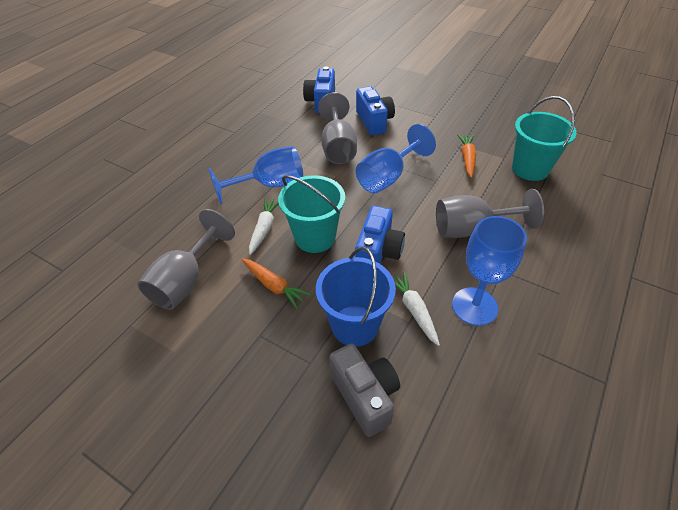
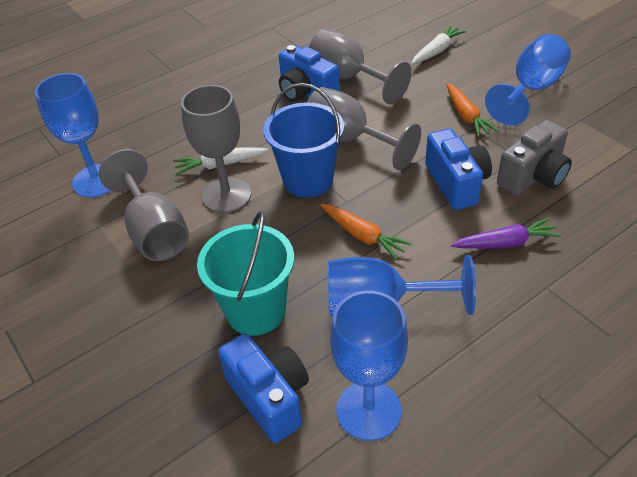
blue goblet: 3 -> 4
grey goblet: 3 -> 4
purple carrot: 0 -> 1
turquoise bucket: 2 -> 1

